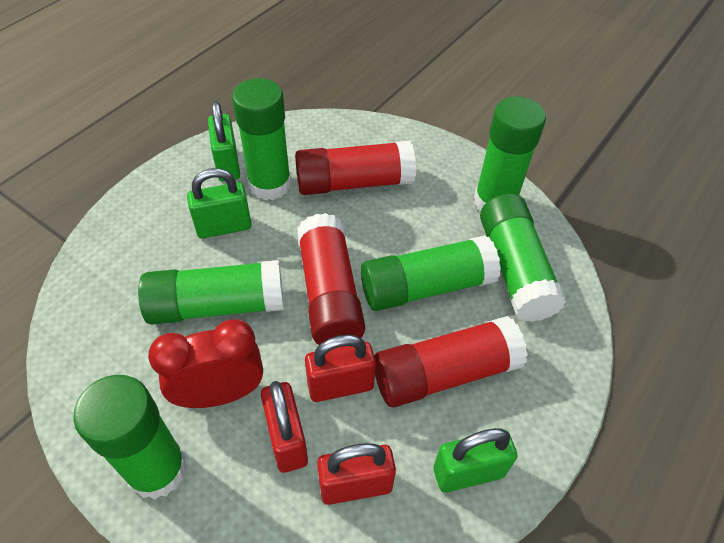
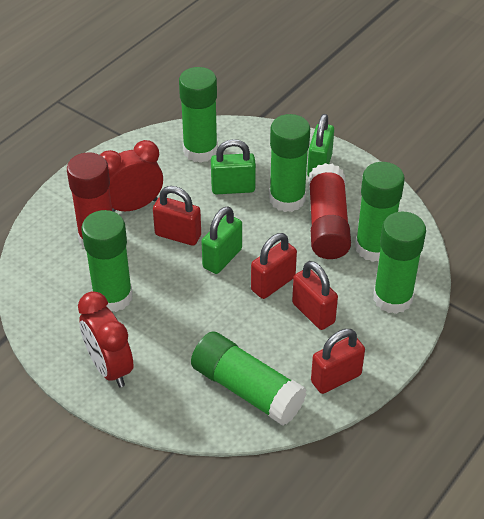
red clock: 1 -> 2
red glue stick: 3 -> 2
red padlock: 3 -> 4

